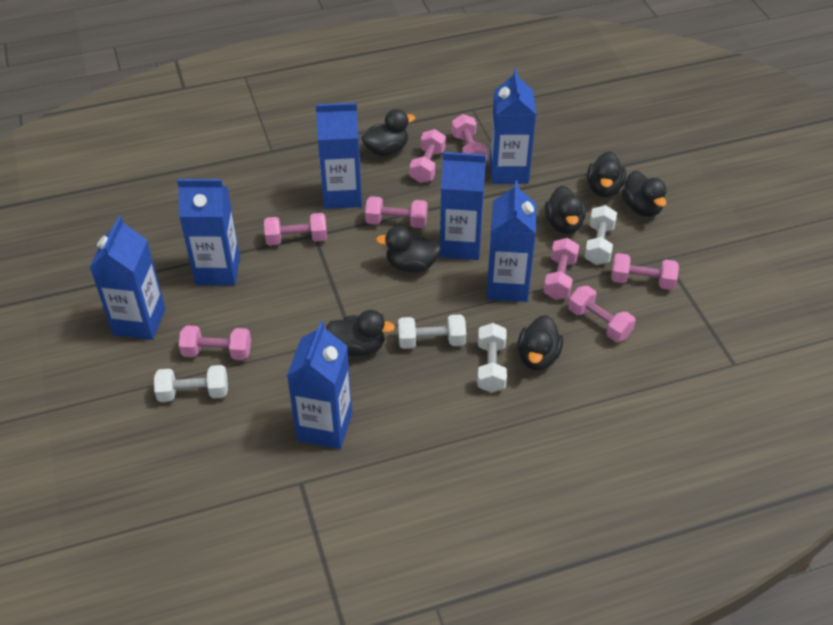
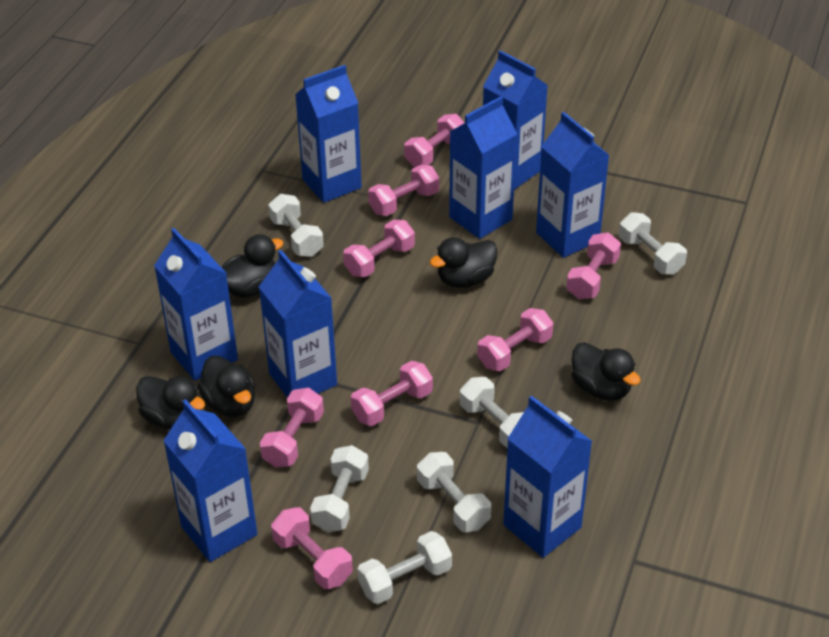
black duck: 7 -> 5
blue carton: 7 -> 8
white dumbbell: 4 -> 6

